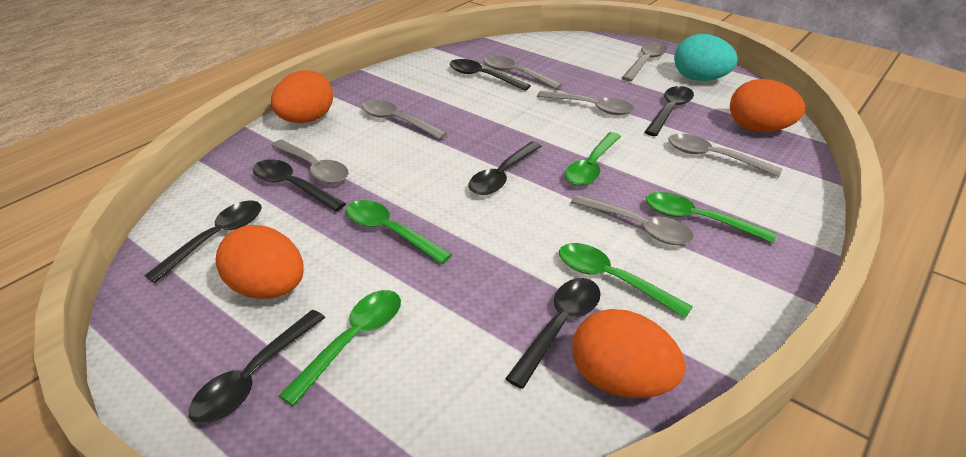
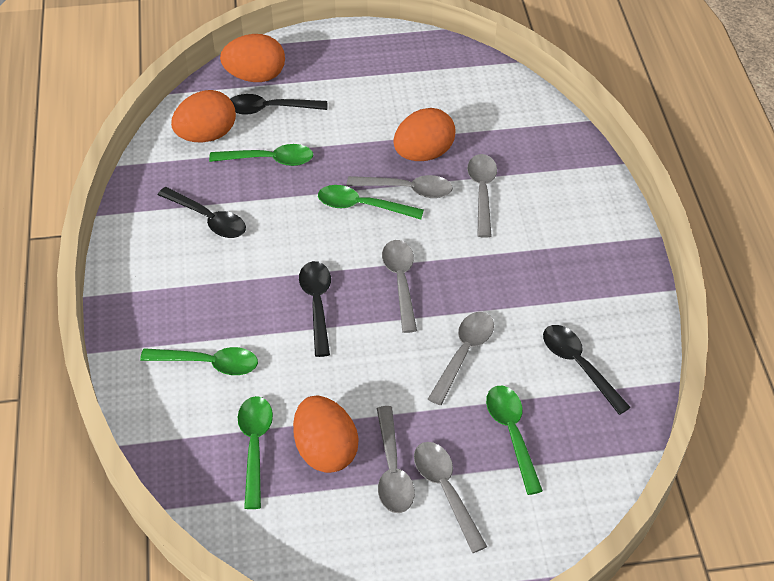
black spoon: 7 -> 4
grey spoon: 7 -> 6
turquoise egg: 1 -> 0

